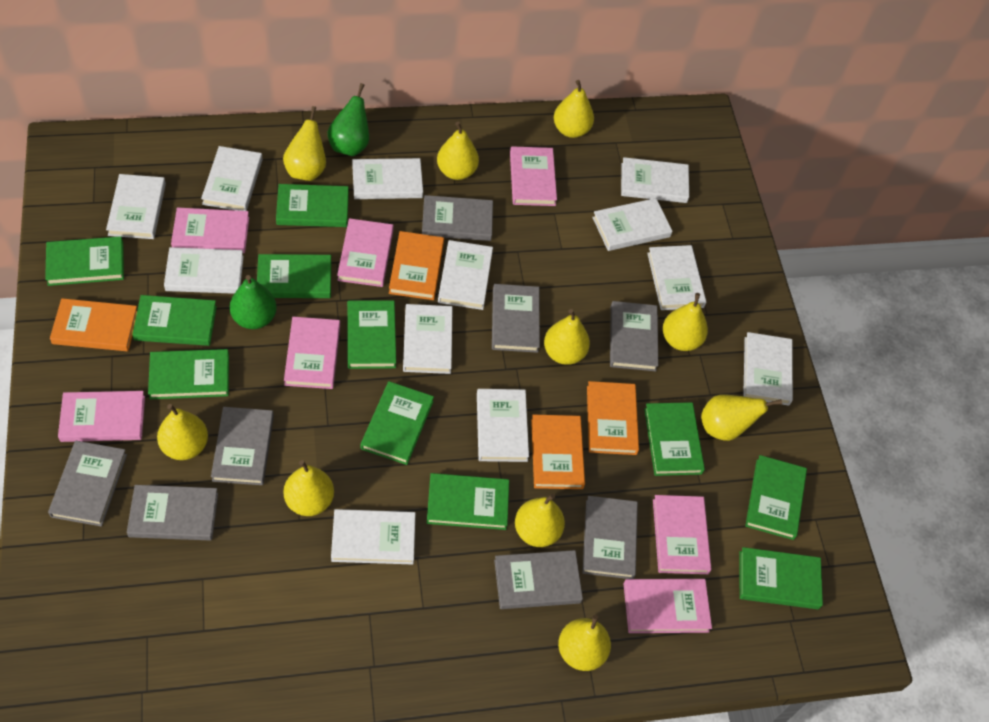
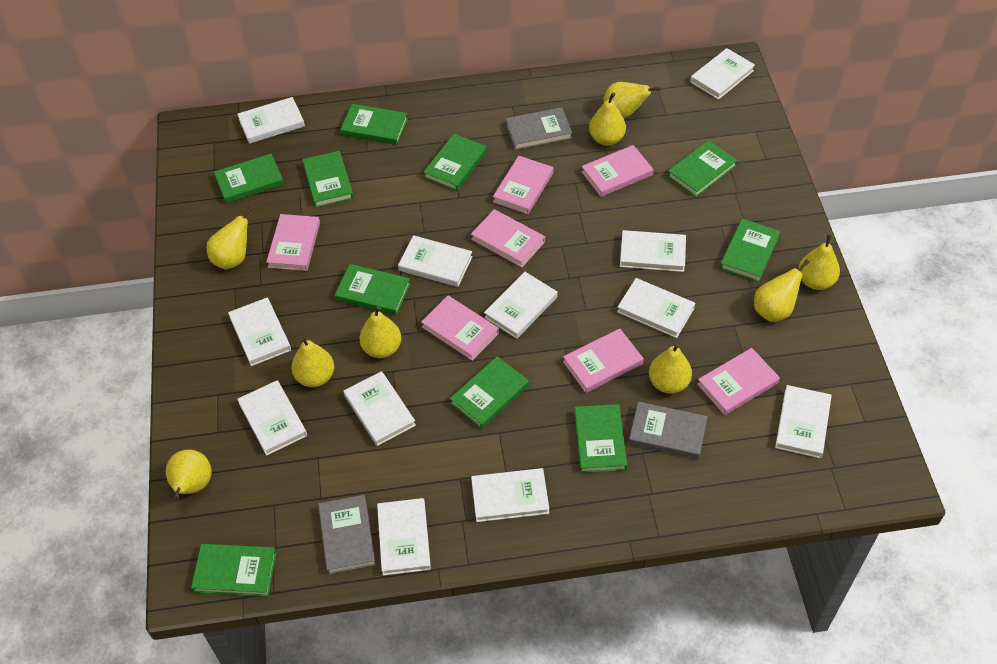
green book: 11 -> 10
green pear: 2 -> 0
grey book: 8 -> 3
orange book: 4 -> 0
yellow pear: 10 -> 9

